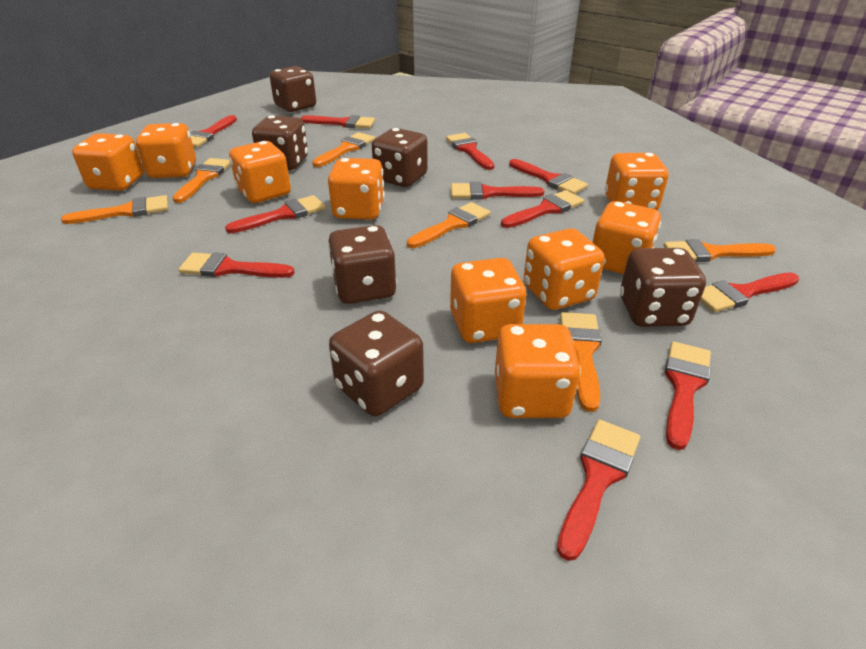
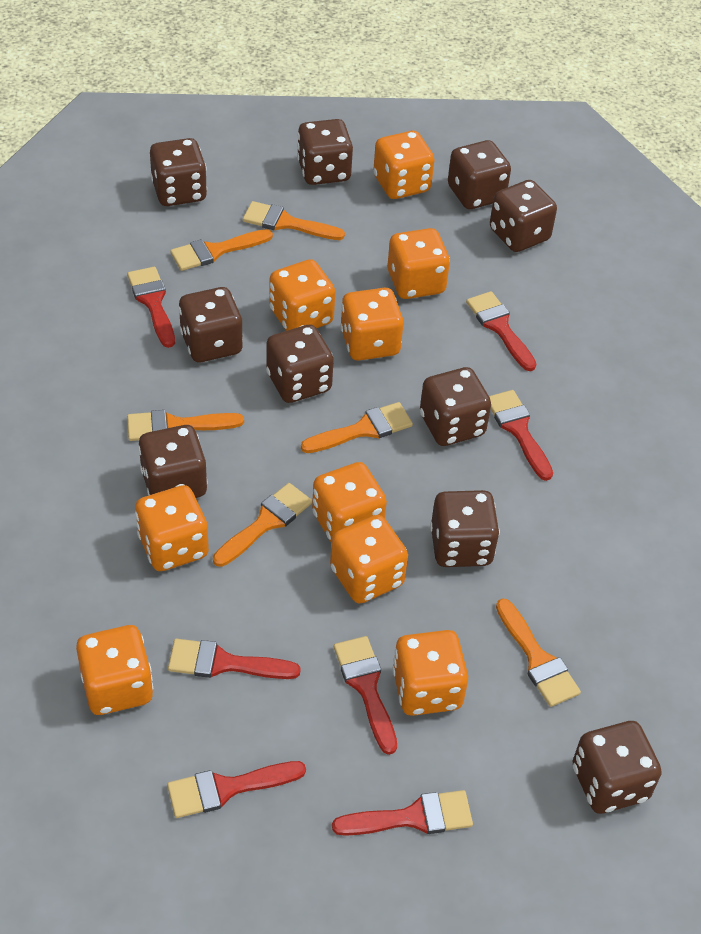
brown dice: 6 -> 10
red brush: 11 -> 7

